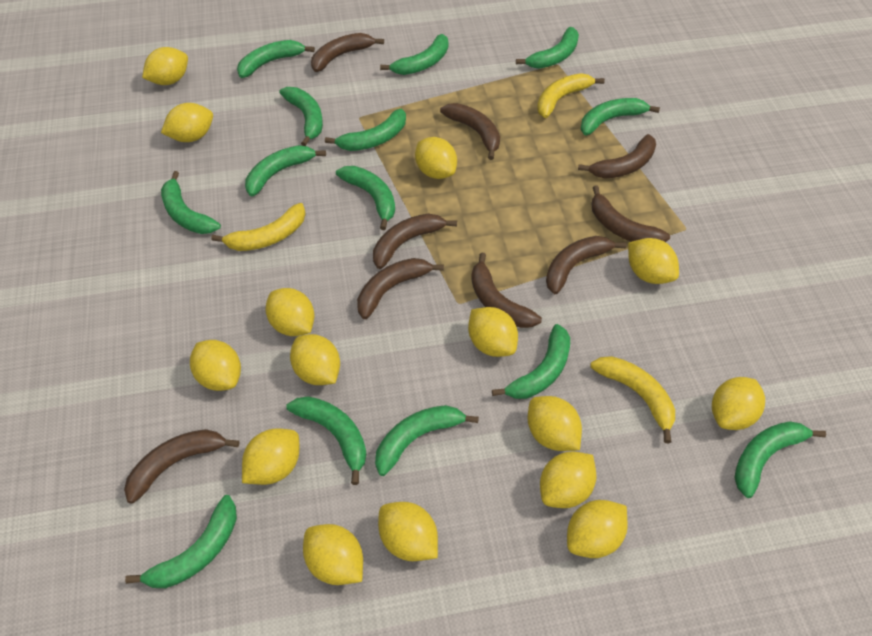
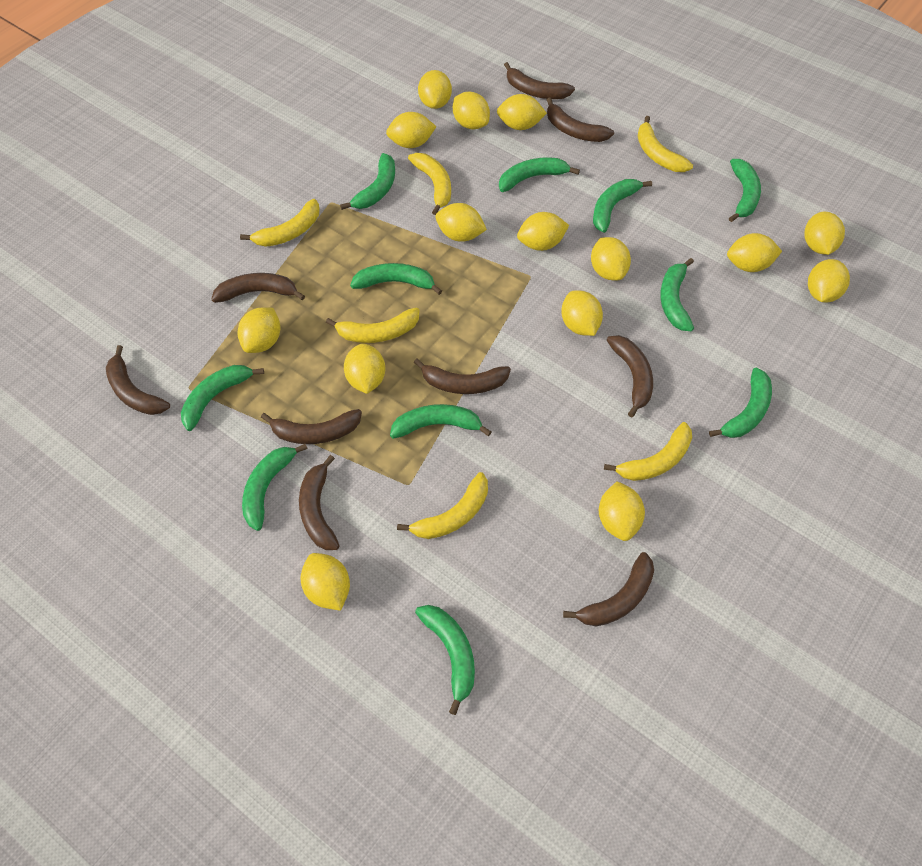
green banana: 14 -> 11
yellow banana: 3 -> 6

